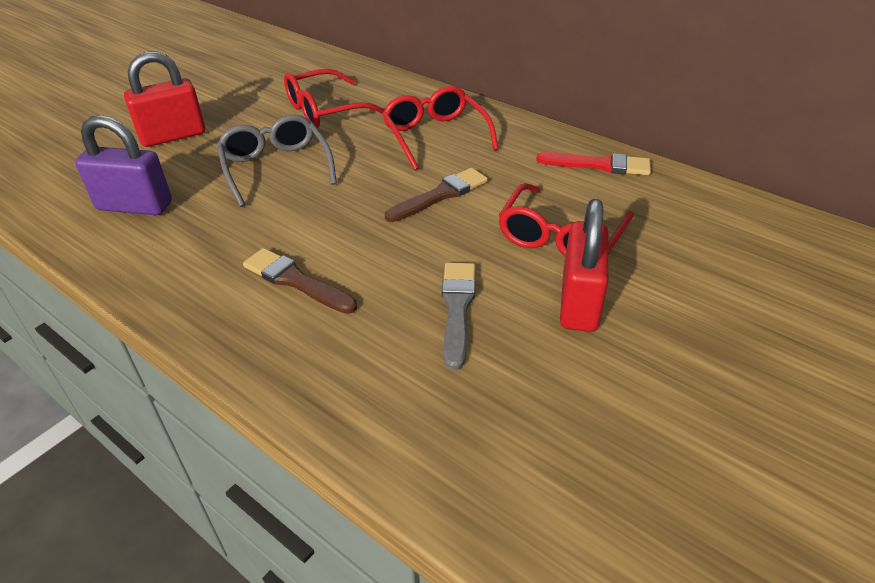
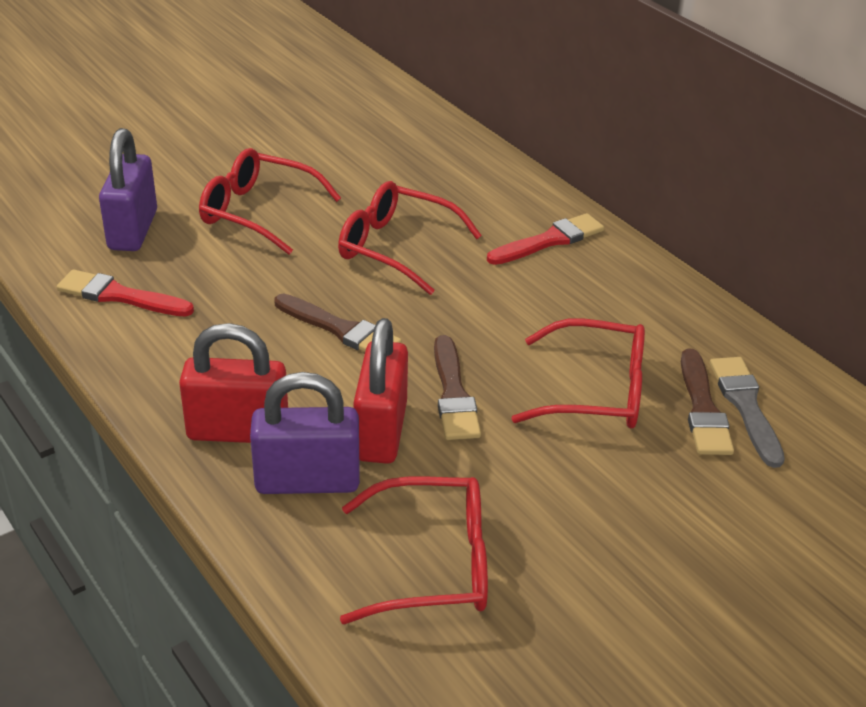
brown brush: 2 -> 3
grey glasses: 1 -> 0
purple padlock: 1 -> 2
red brush: 1 -> 2
red glasses: 3 -> 4

